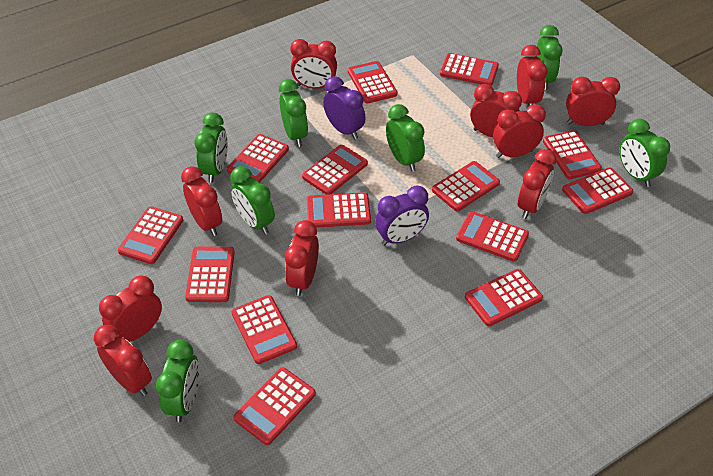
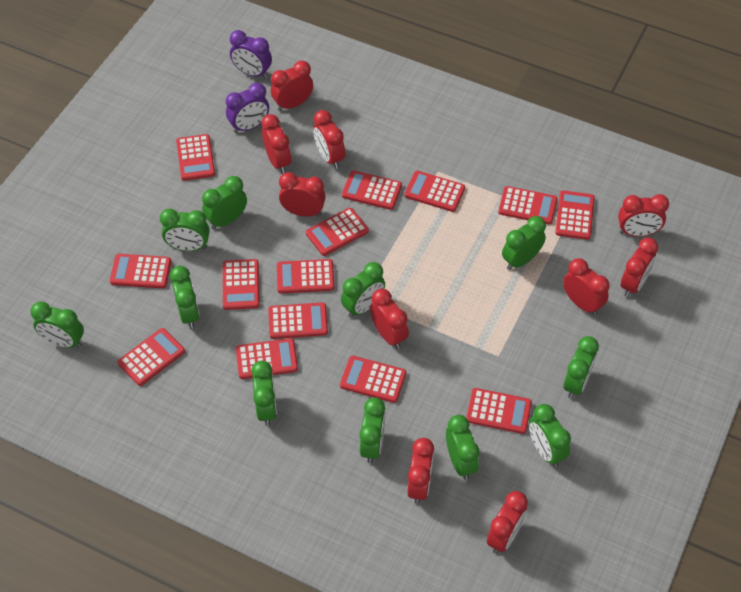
green clock: 7 -> 11

